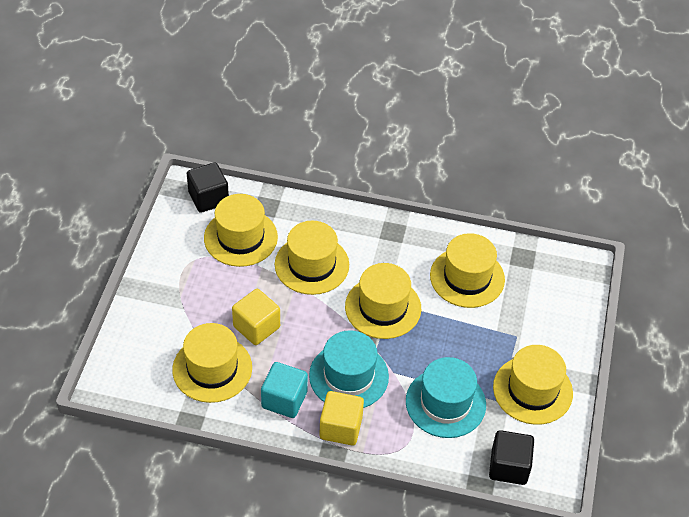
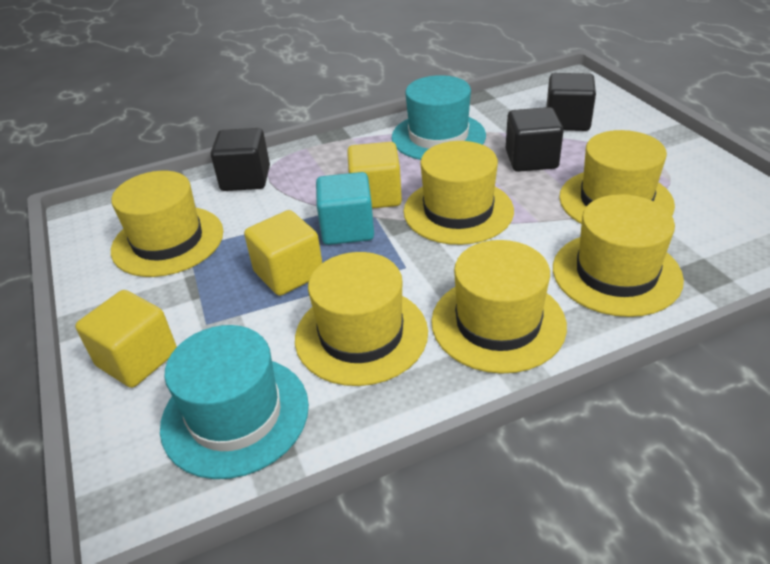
black cube: 2 -> 3
yellow cube: 2 -> 3

